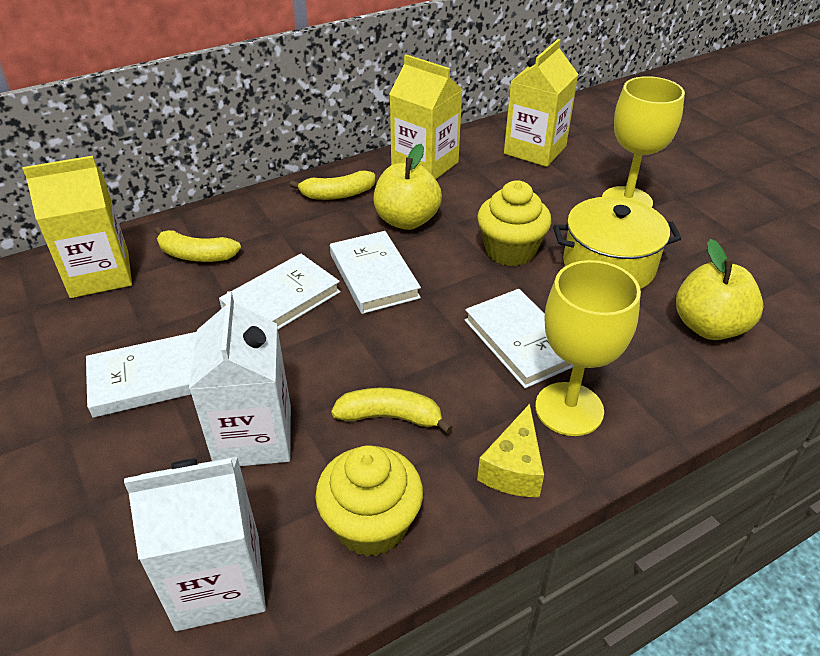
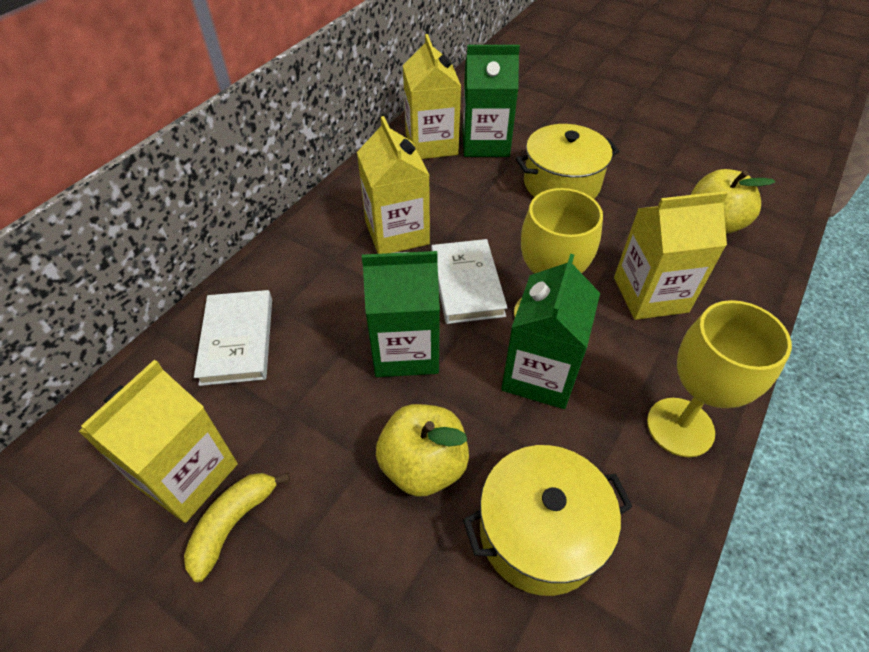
green carton: 0 -> 3
white book: 4 -> 2
white carton: 2 -> 0
yellow banana: 3 -> 1
yellow carton: 3 -> 4
yellow cheese: 1 -> 0
yellow cupcake: 2 -> 0
yellow pot: 1 -> 2

